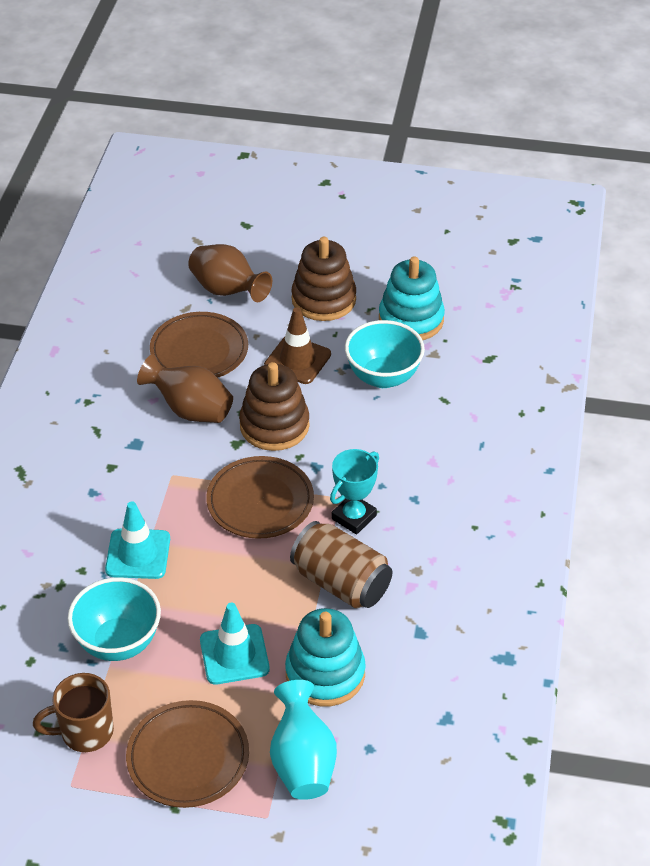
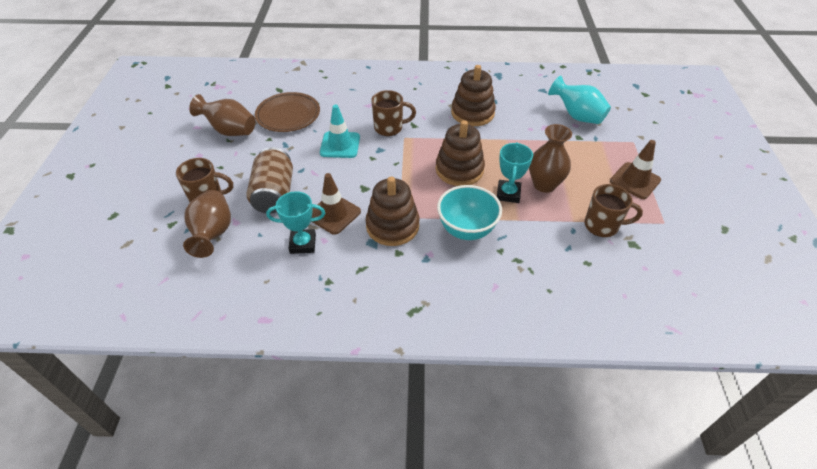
brown mug: 1 -> 3
brown plate: 3 -> 1
brown stacking toy: 2 -> 3
brown traffic cone: 1 -> 2
brown vase: 2 -> 3
turquoise bowl: 2 -> 1
turquoise stacking toy: 2 -> 0
turquoise traffic cone: 2 -> 1
turquoise trophy: 1 -> 2

